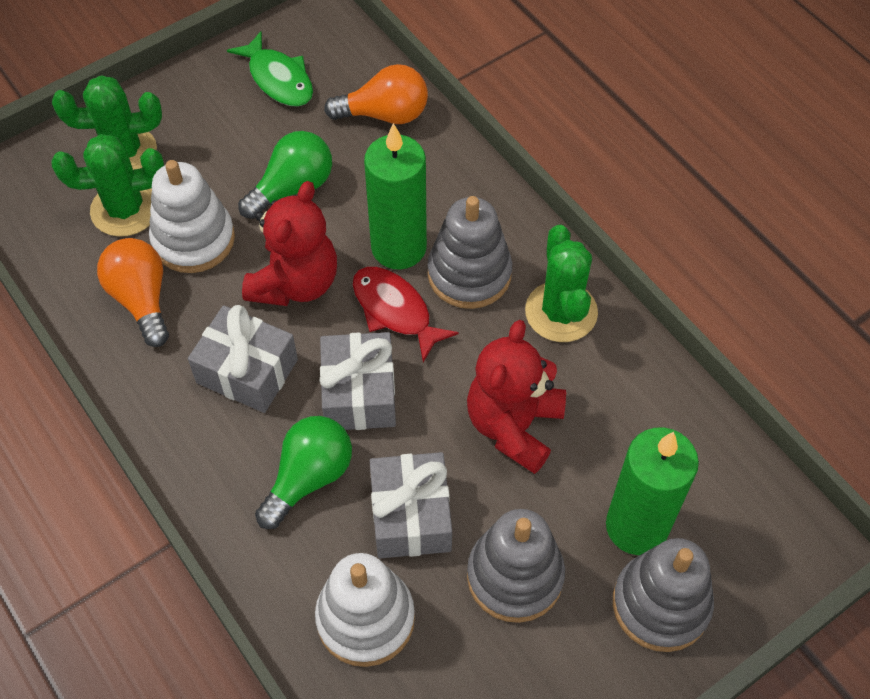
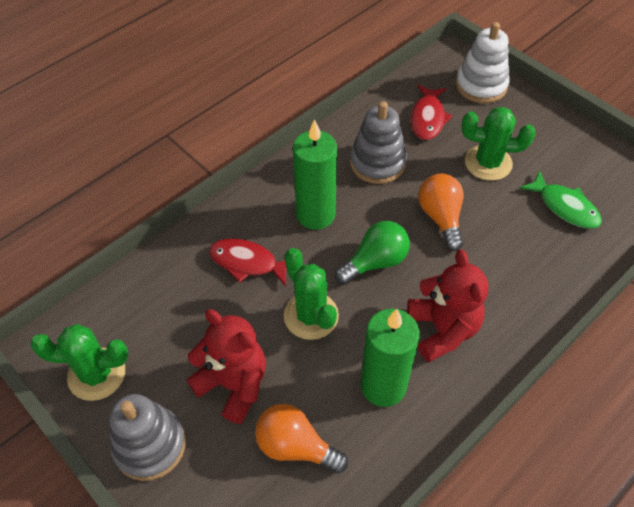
green light bulb: 2 -> 1
grey gift: 3 -> 0
grey stacking toy: 3 -> 2
red fish: 1 -> 2
white stacking toy: 2 -> 1

